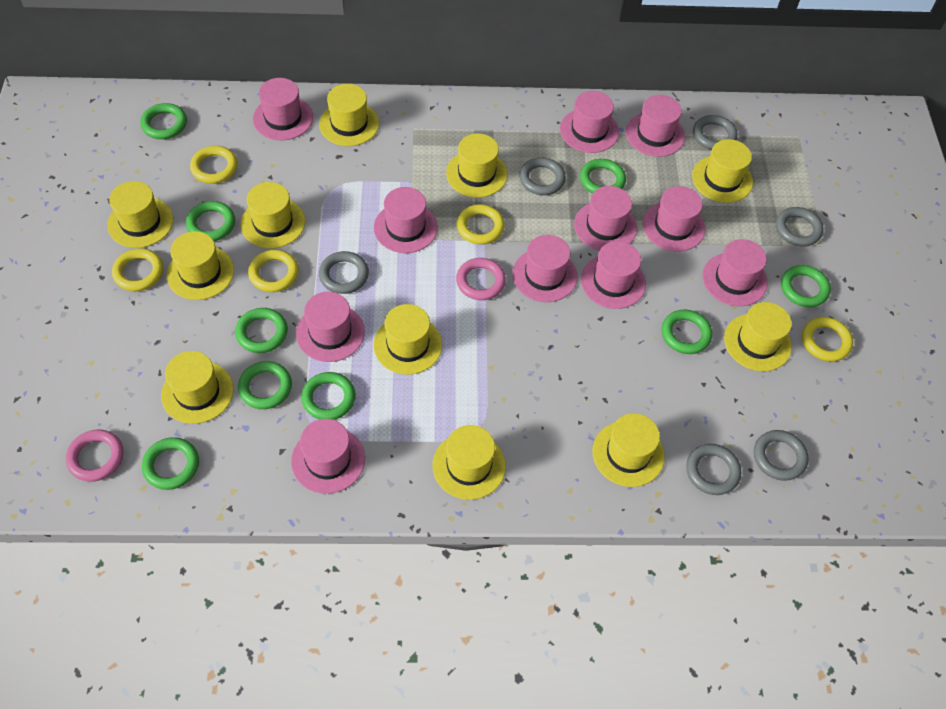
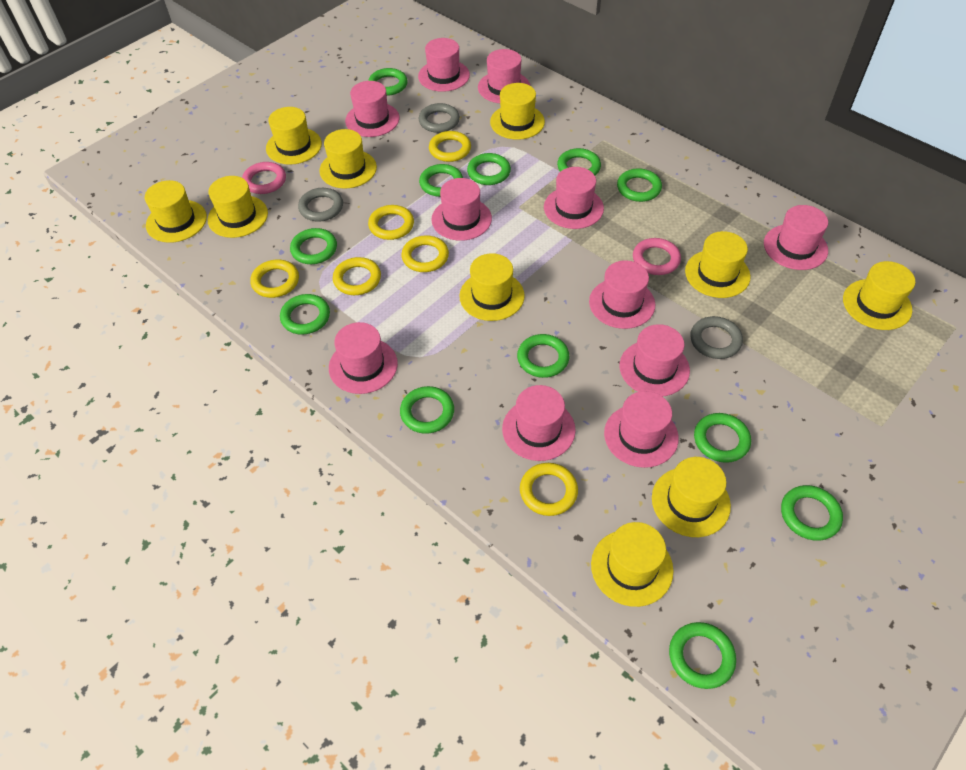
green ring: 9 -> 12
grey ring: 6 -> 3
yellow hat: 11 -> 10
yellow ring: 5 -> 6

